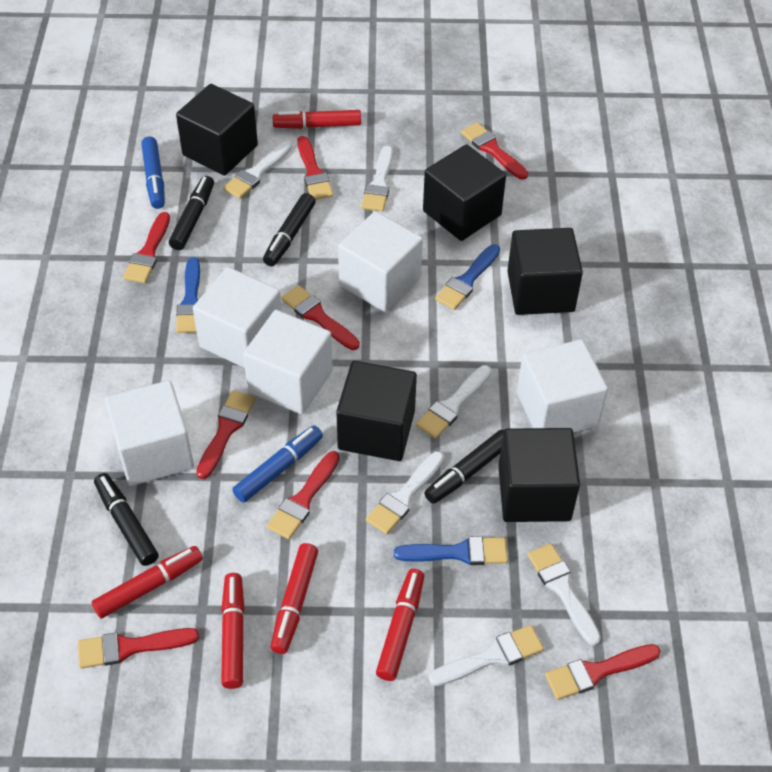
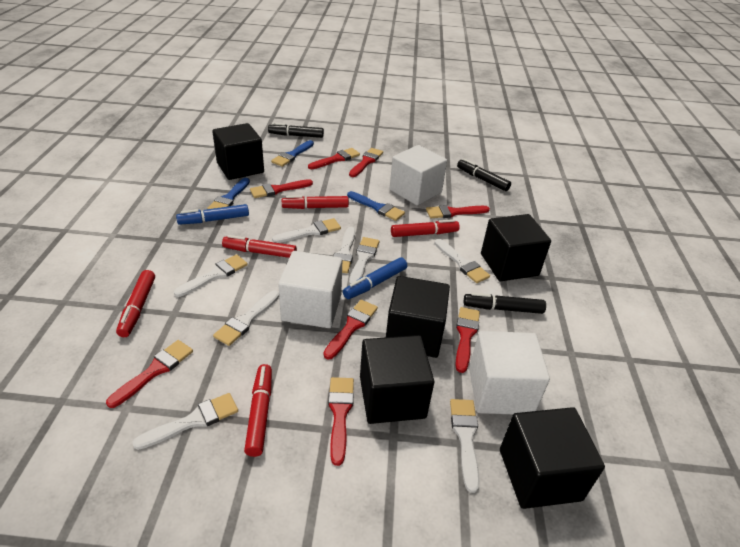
black marker: 4 -> 3
white brush: 6 -> 8
white cube: 5 -> 3

